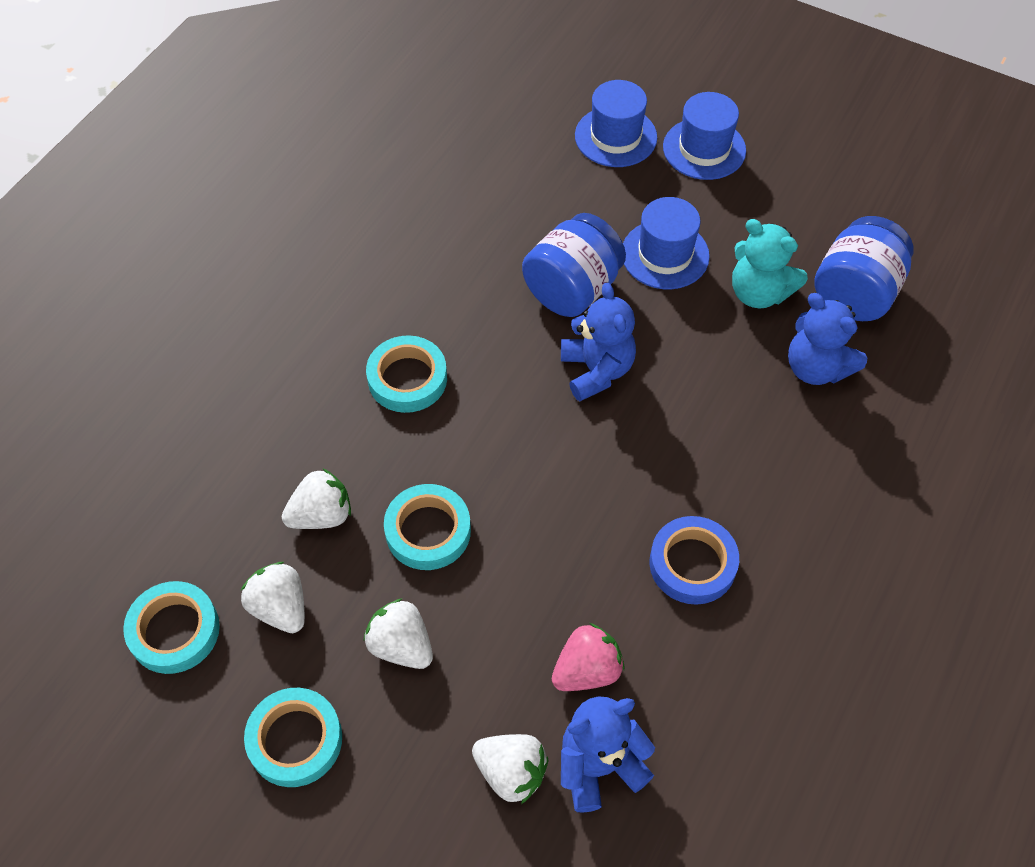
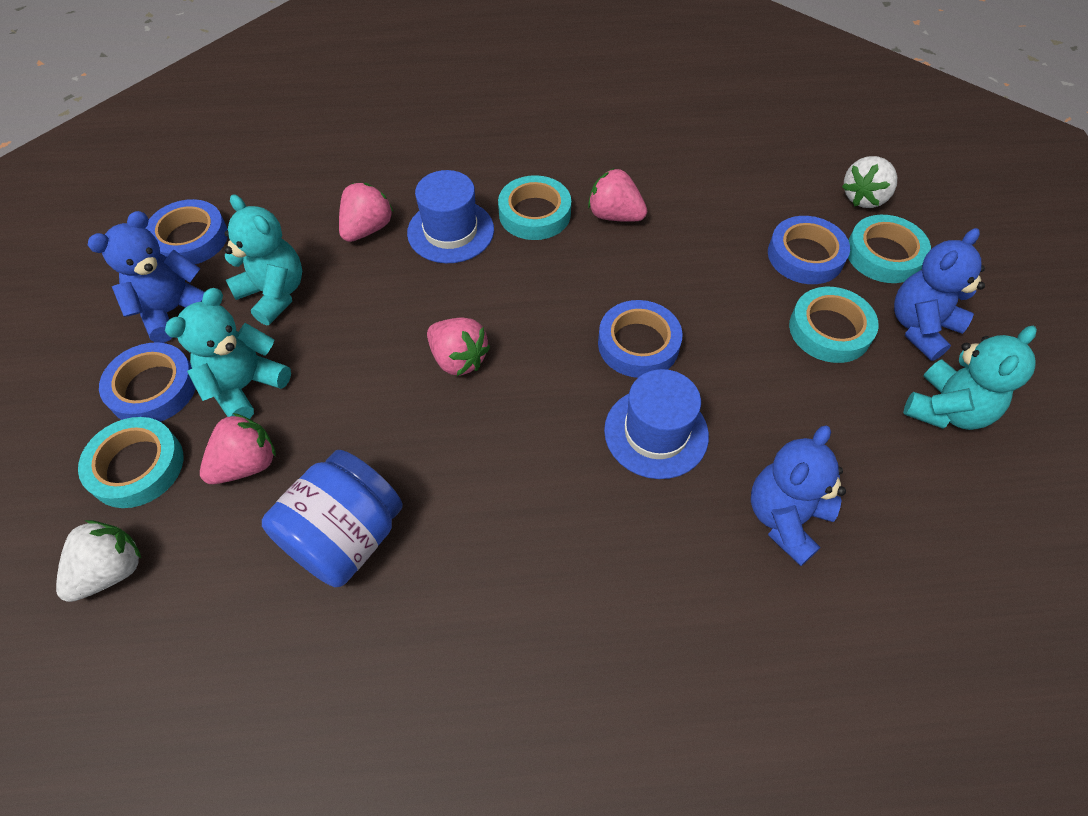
blue hat: 3 -> 2
blue jar: 2 -> 1
blue tape: 1 -> 4
pink strawberry: 1 -> 4
turquoise teddy bear: 1 -> 3
white strawberry: 4 -> 2

